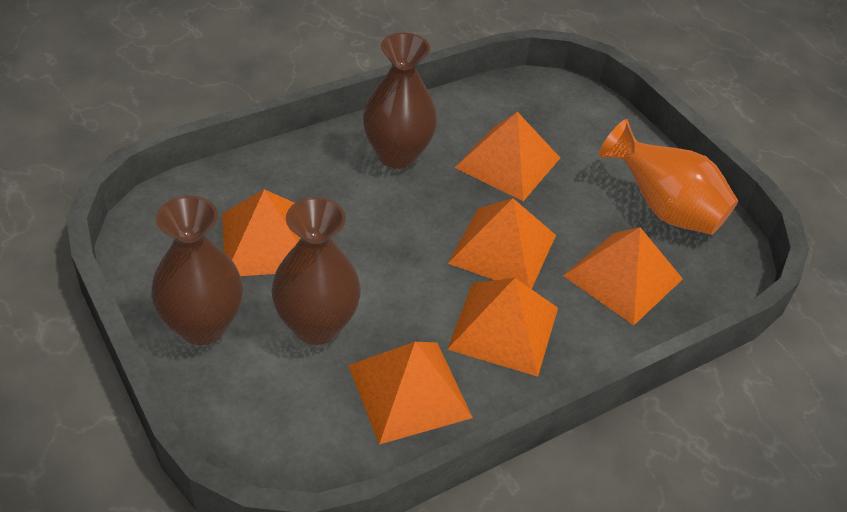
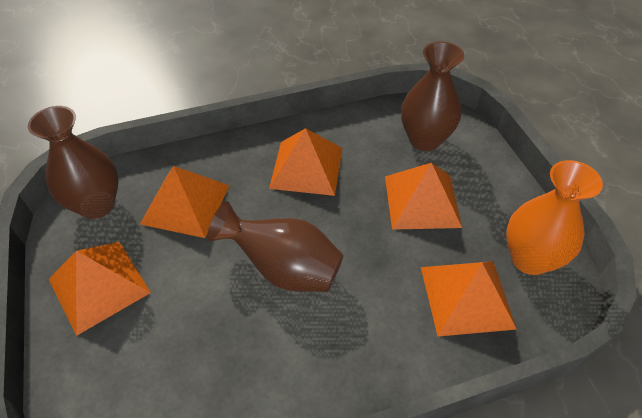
orange pyramid: 6 -> 5

